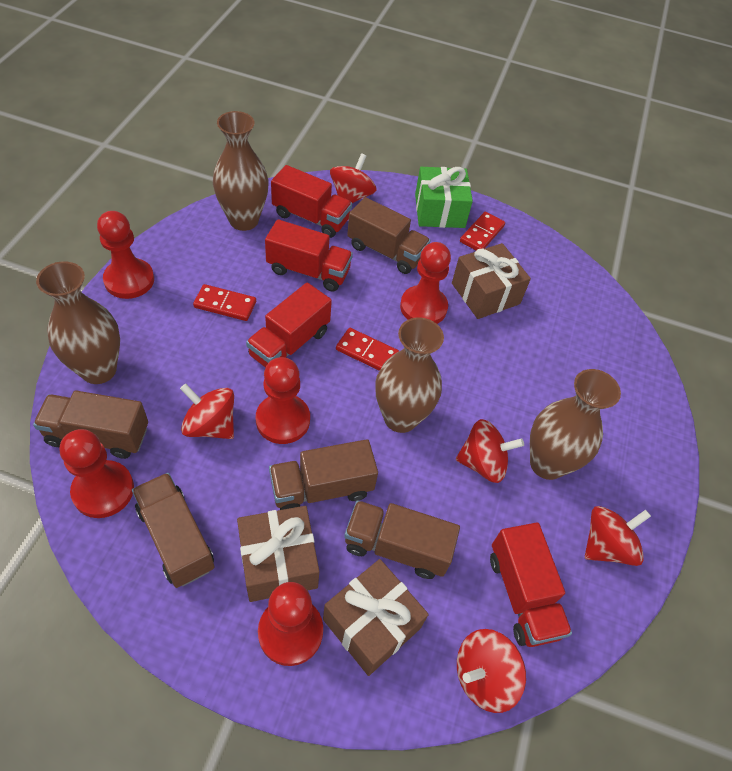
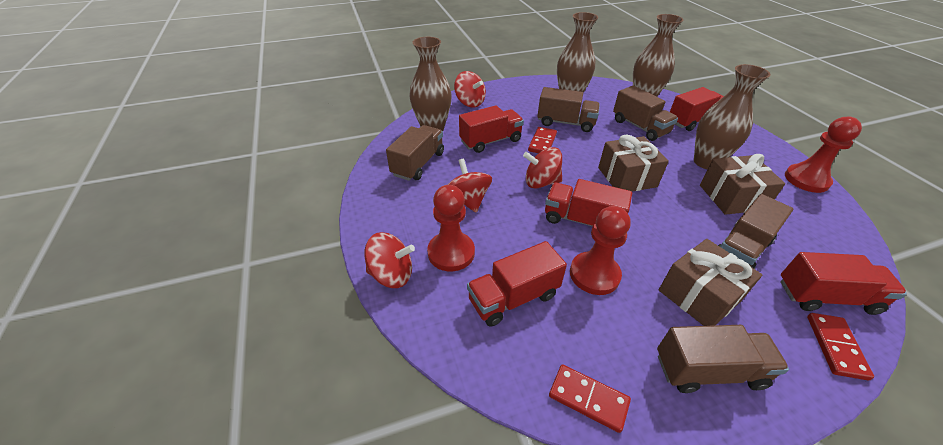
green gift: 1 -> 0
red pawn: 5 -> 3
red spinning top: 5 -> 4
red truck: 4 -> 5

